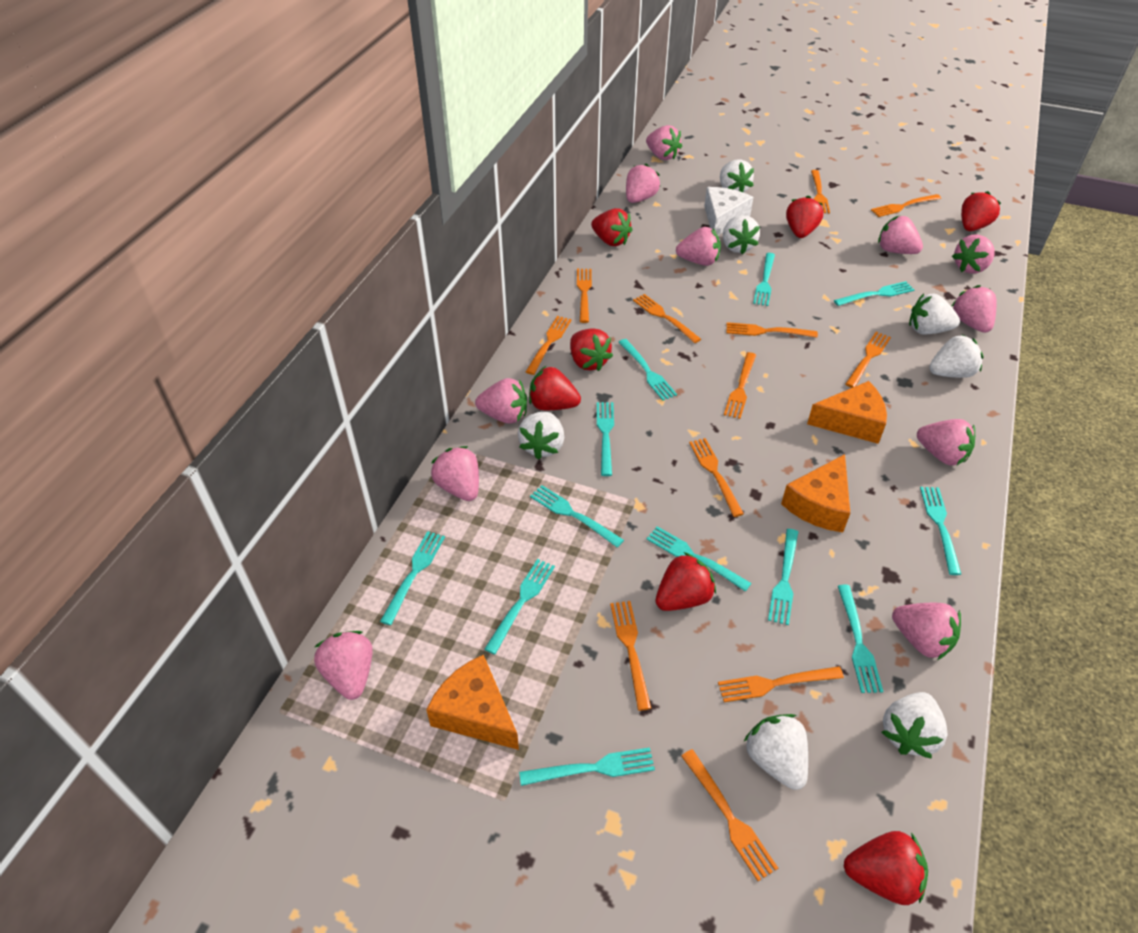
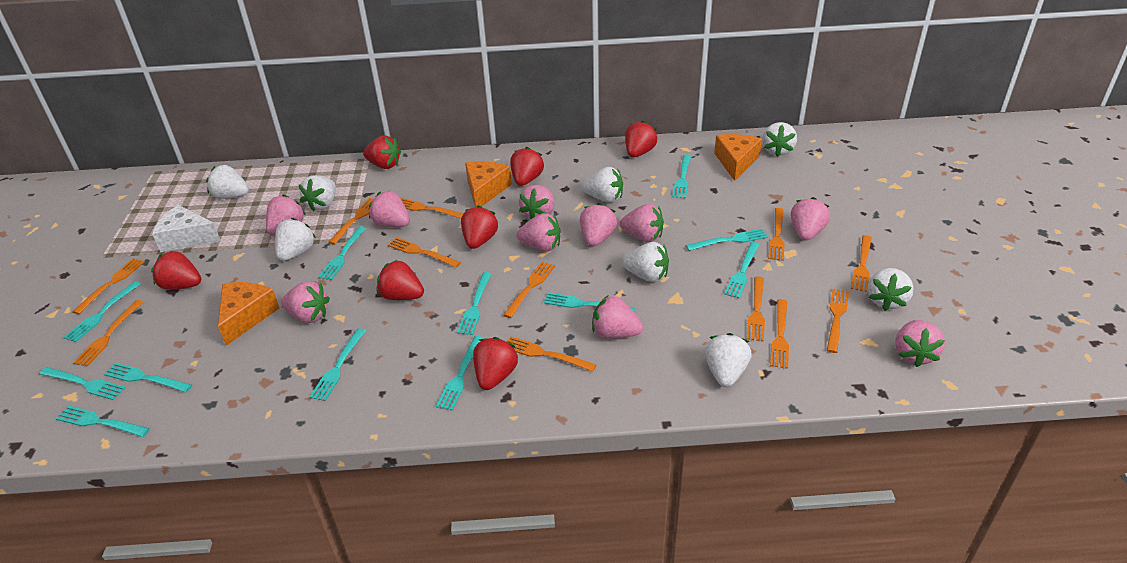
pink strawberry: 11 -> 10
white strawberry: 7 -> 8

